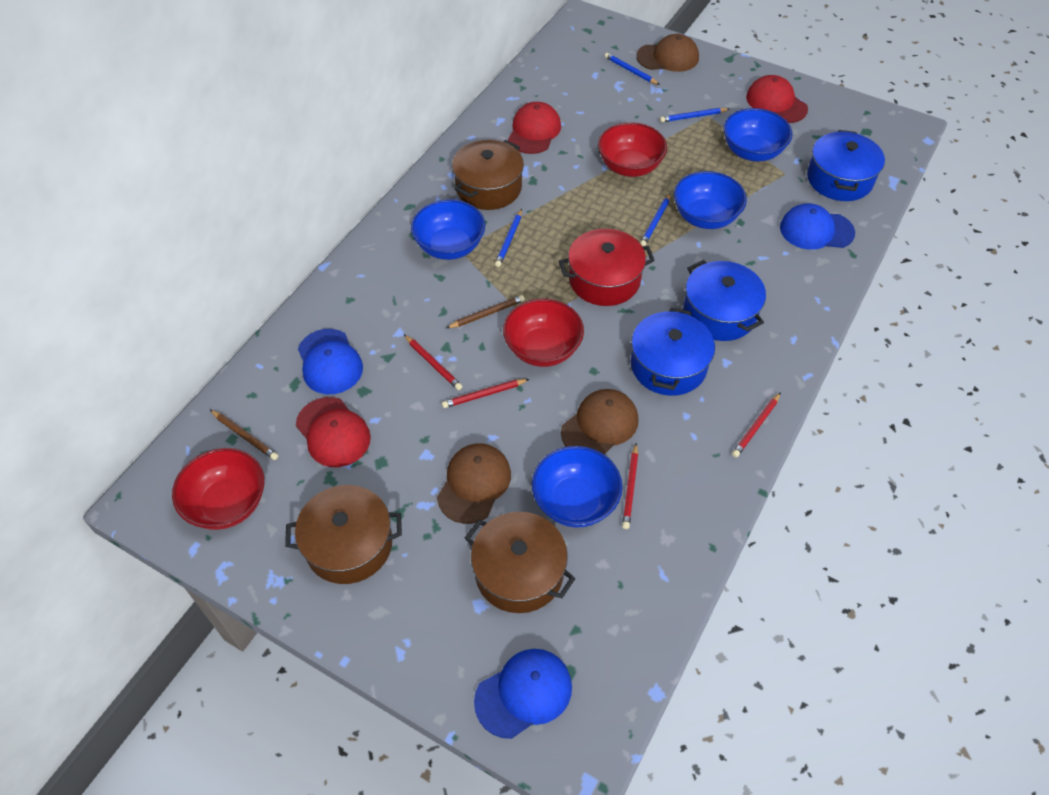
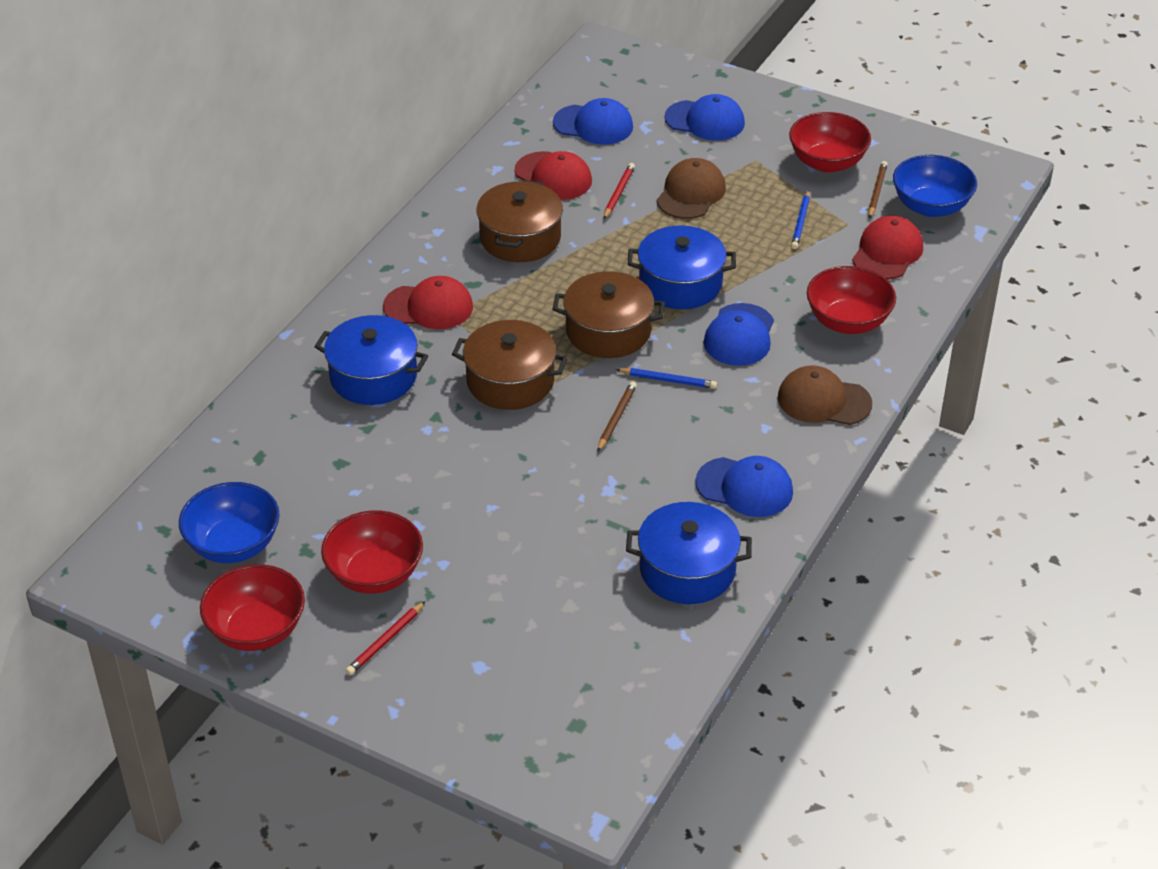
blue bowl: 4 -> 2
blue cap: 3 -> 4
blue pencil: 4 -> 2
brown cap: 3 -> 2
red bowl: 3 -> 4
red pencil: 4 -> 2
red pot: 1 -> 0

